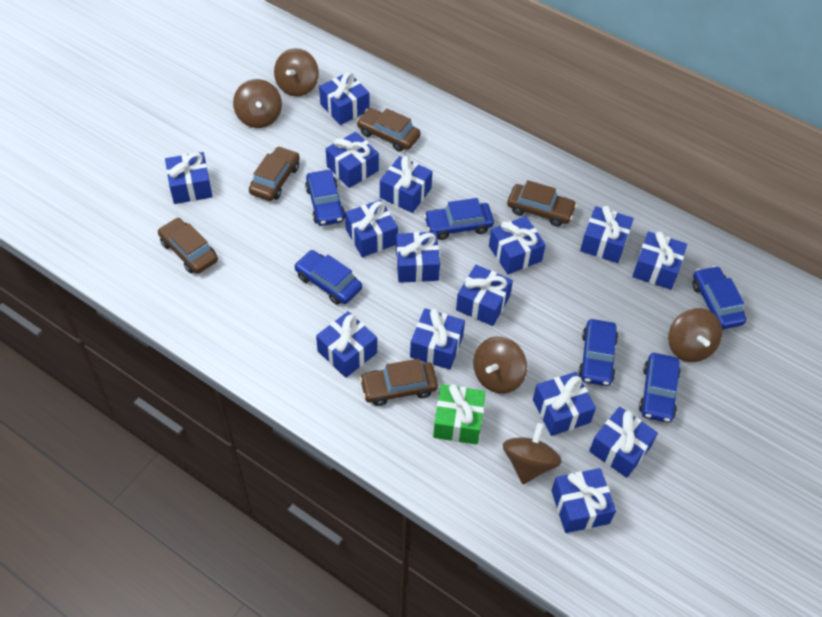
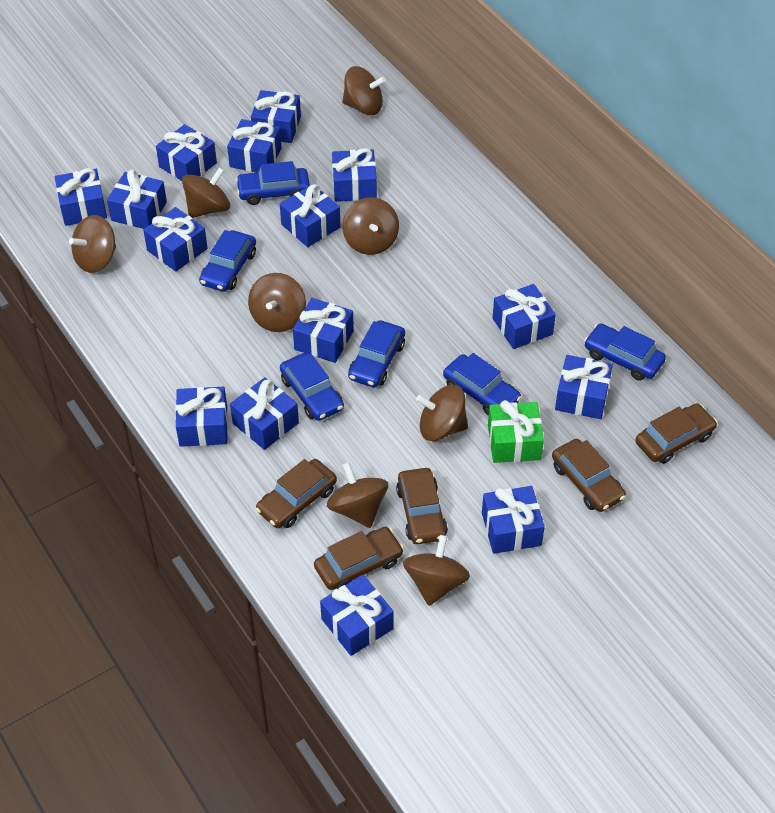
brown spinning top: 5 -> 8

